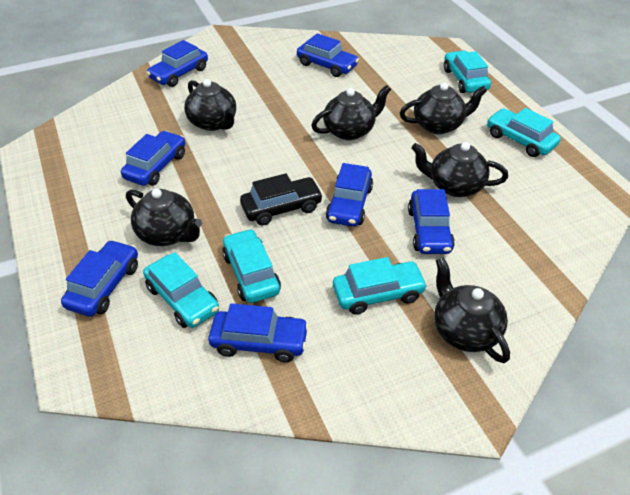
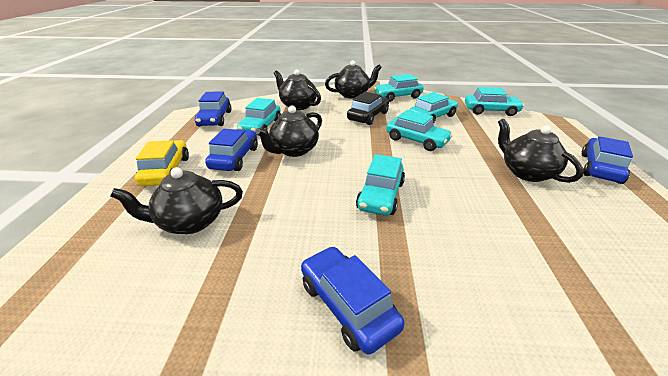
black teapot: 6 -> 5
blue car: 7 -> 4
turquoise car: 5 -> 6
yellow car: 0 -> 1

